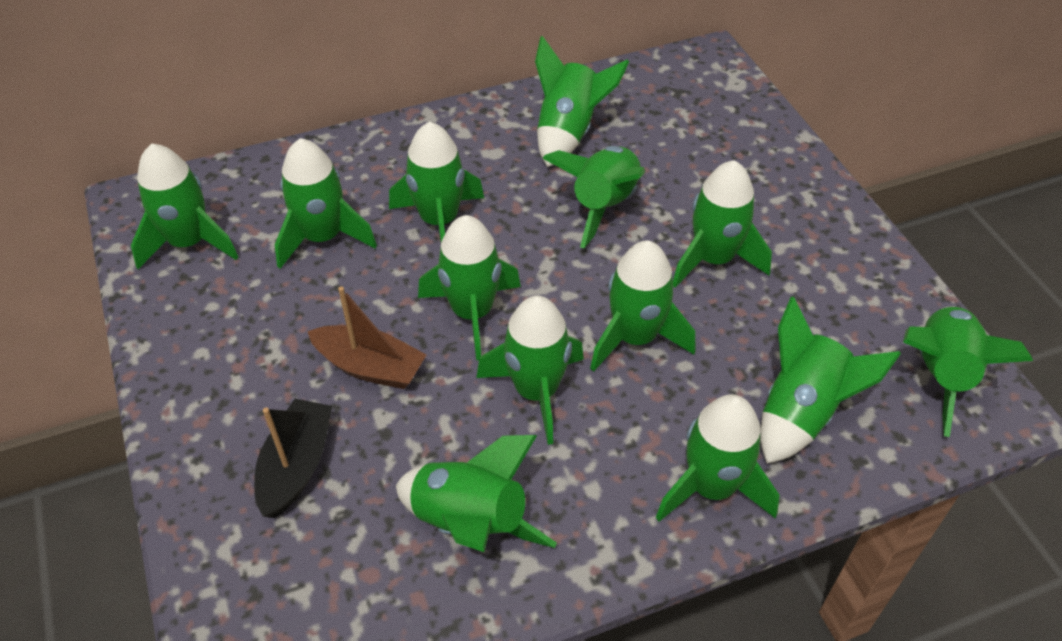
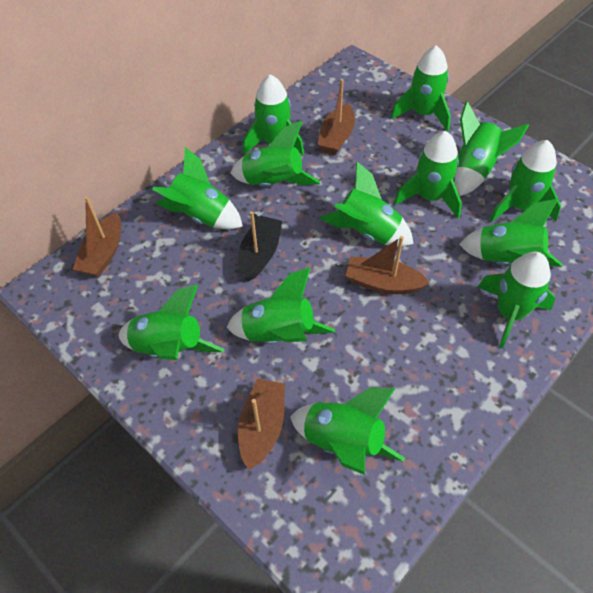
brown boat: 1 -> 4

